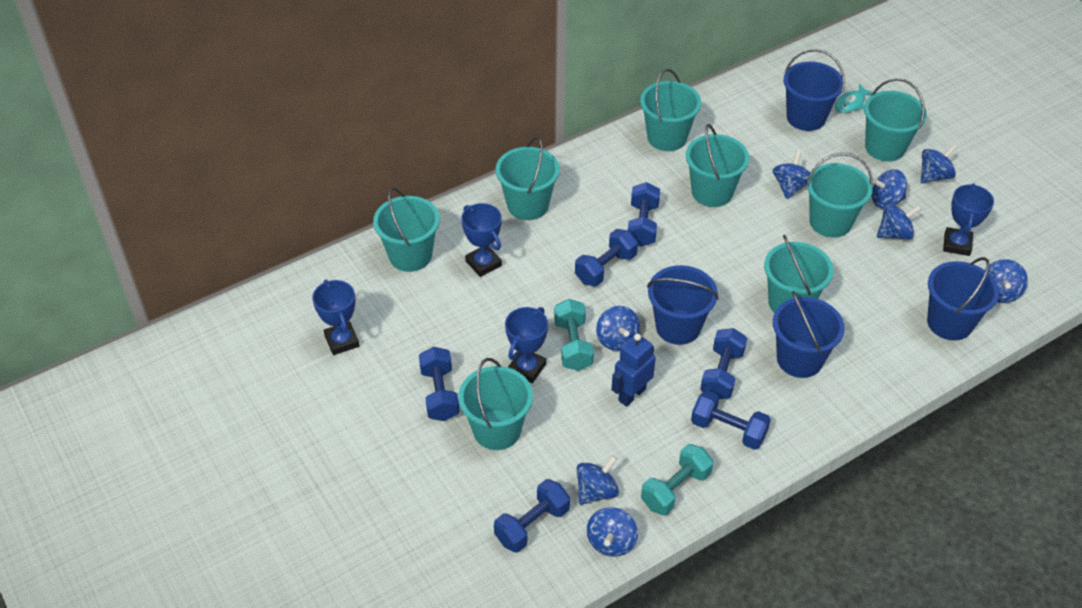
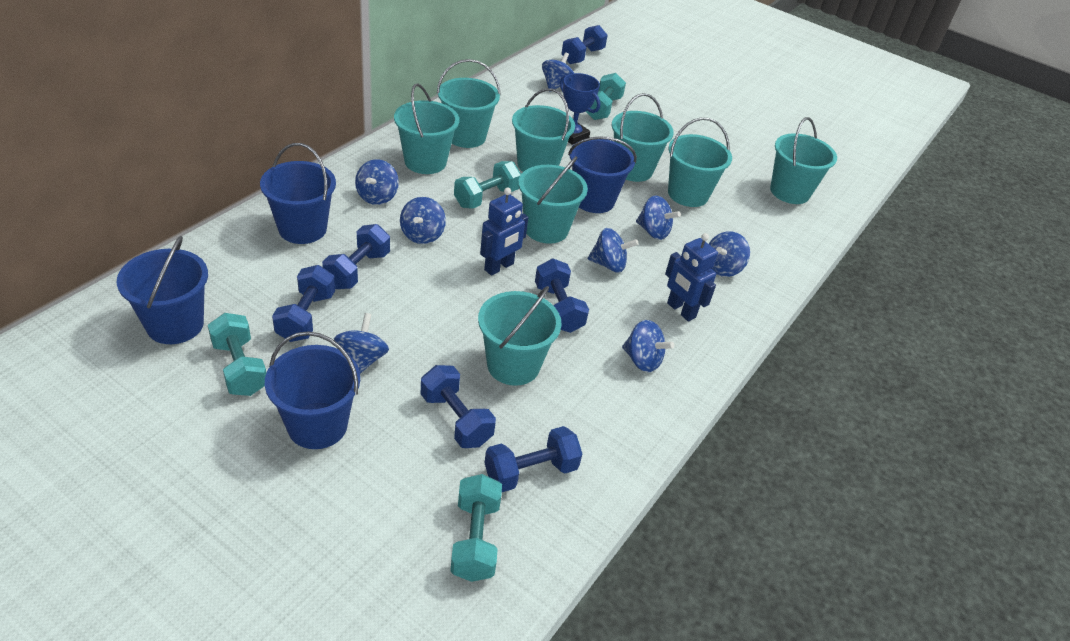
blue robot: 1 -> 2
blue trophy: 4 -> 1
turquoise dumbbell: 2 -> 4
turquoise fish: 1 -> 0

